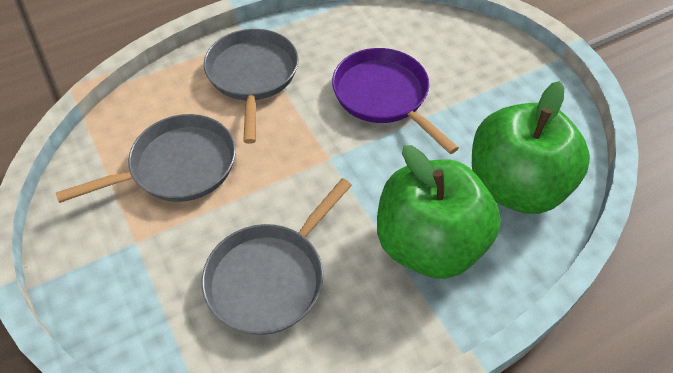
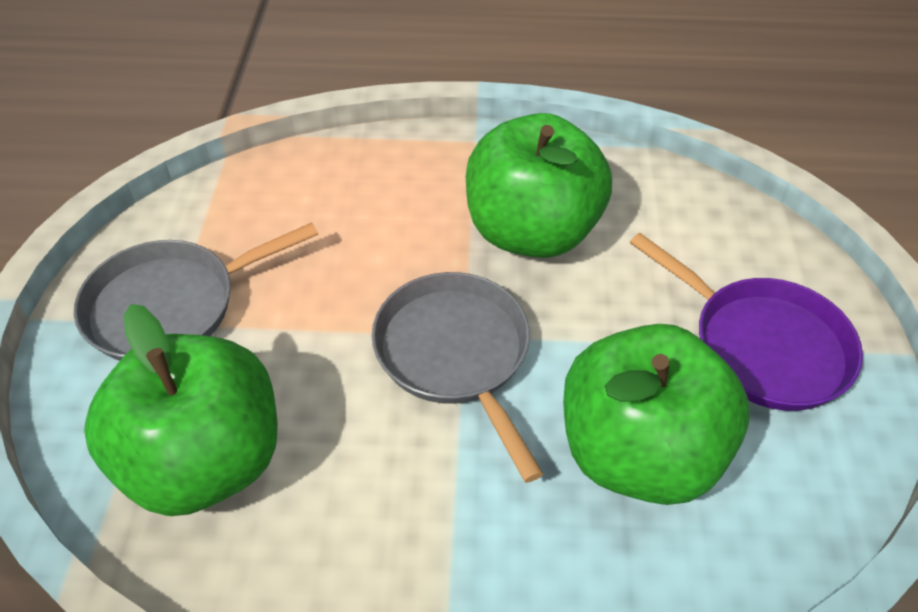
green apple: 2 -> 3
grey pan: 3 -> 2

